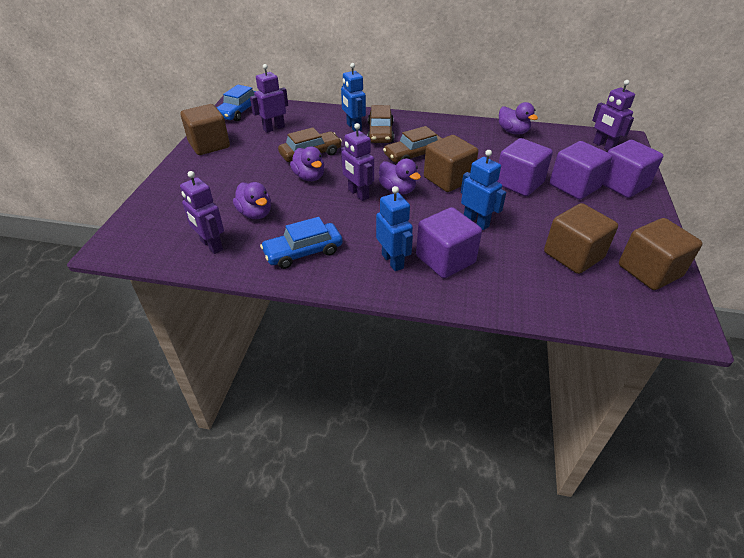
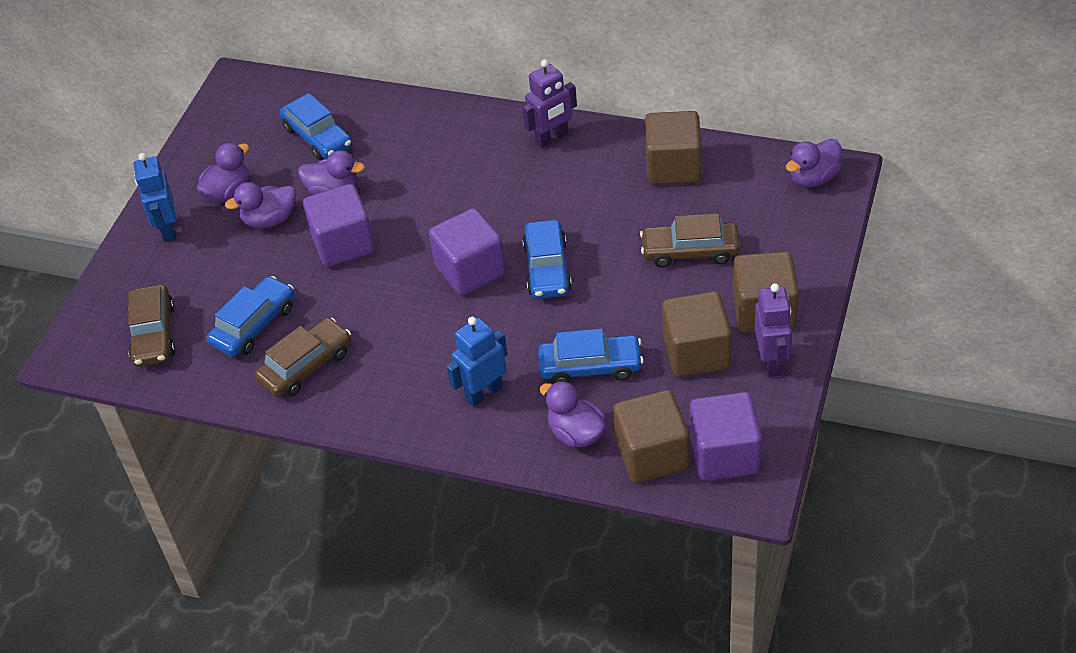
blue car: 2 -> 4
blue robot: 3 -> 2
purple cube: 4 -> 3
purple duck: 4 -> 5
purple robot: 4 -> 2

